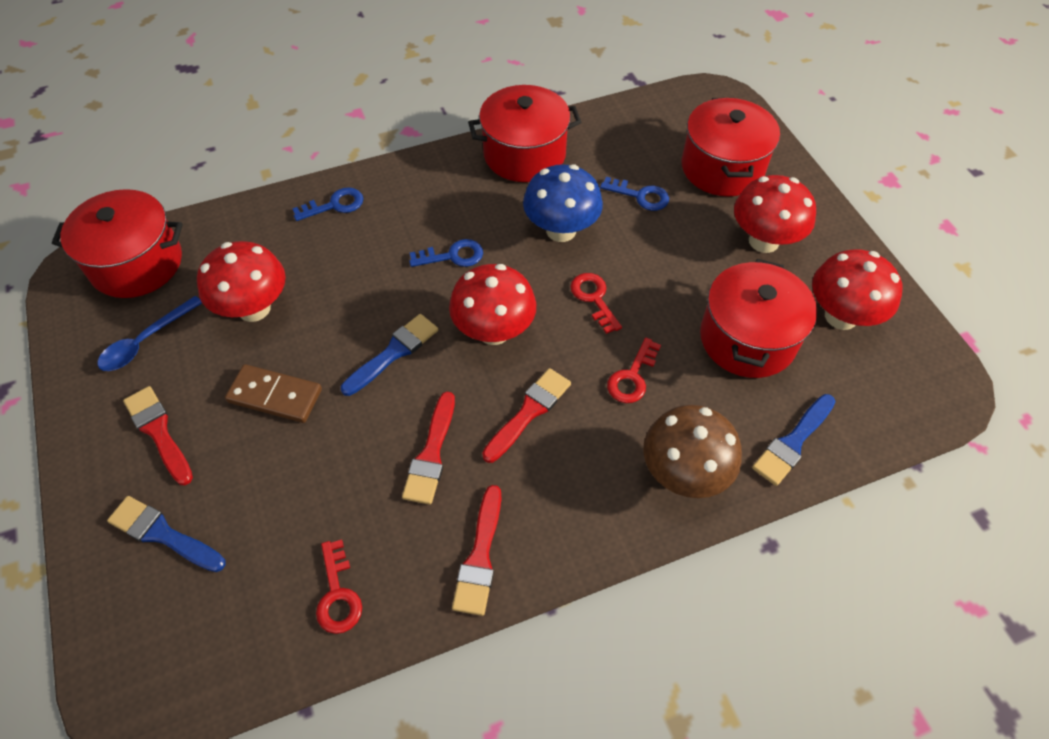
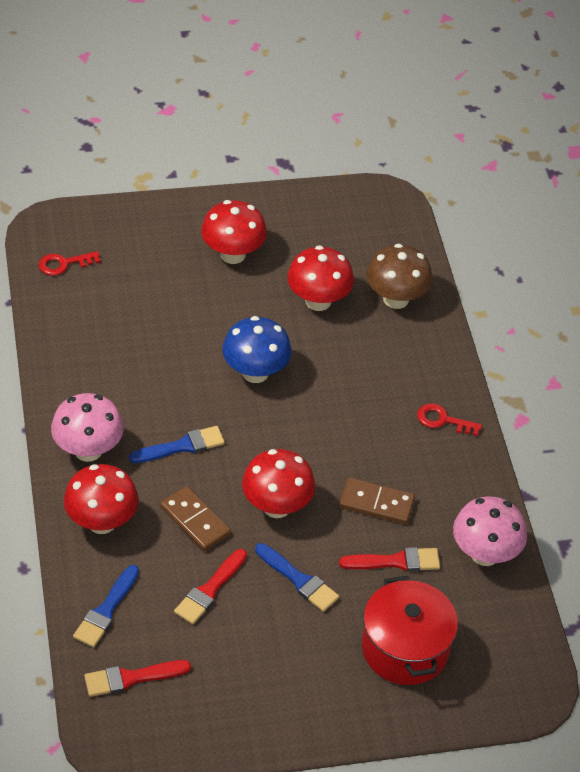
blue key: 3 -> 0
blue spoon: 1 -> 0
brown domino: 1 -> 2
pink mushroom: 0 -> 2
red brush: 4 -> 3
red key: 3 -> 2
red pot: 4 -> 1

